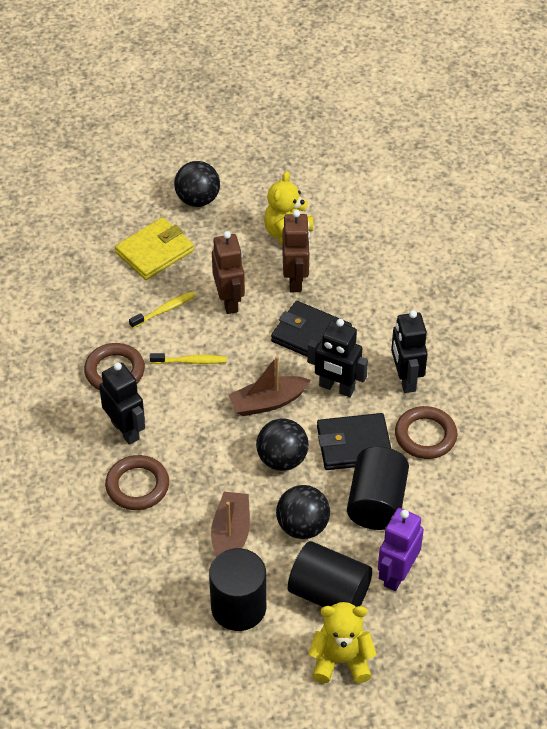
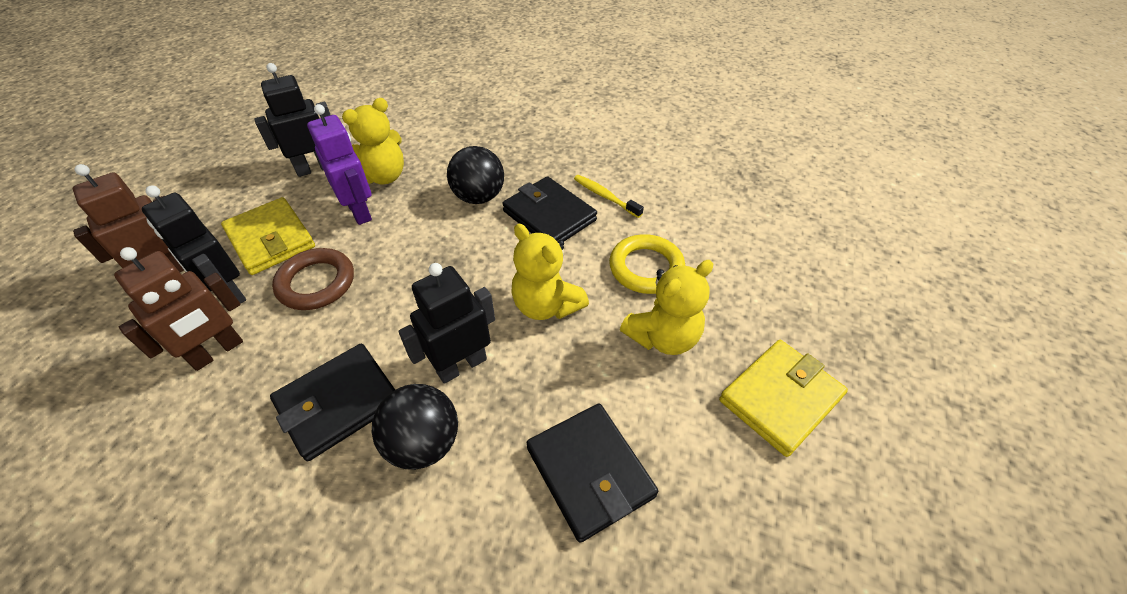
black ball: 3 -> 2
black cylinder: 3 -> 0
black wallet: 2 -> 3
brown boat: 2 -> 0
brown ring: 3 -> 1
yellow ring: 0 -> 1
yellow teddy bear: 2 -> 3
yellow toothbrush: 2 -> 1
yellow wallet: 1 -> 2

